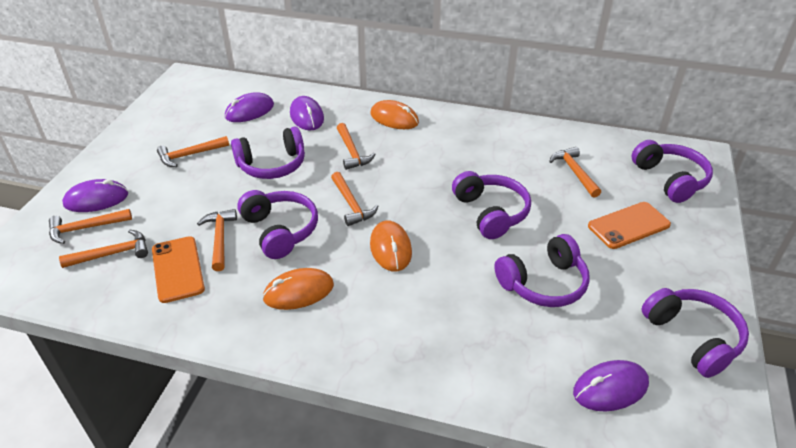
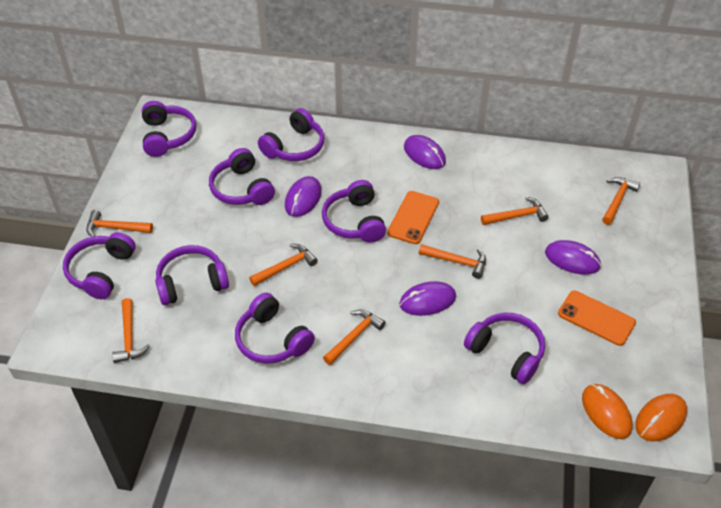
orange mouse: 3 -> 2
purple headphones: 6 -> 8

